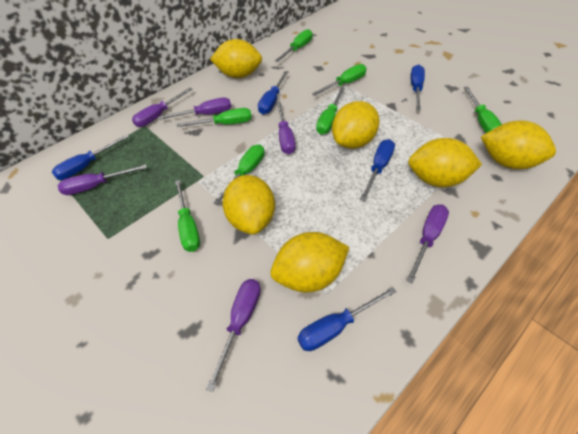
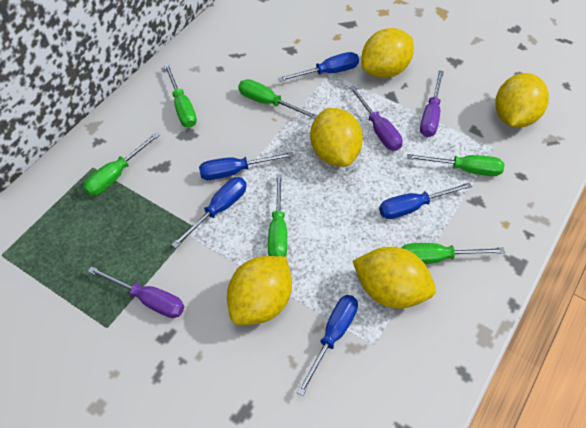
green screwdriver: 7 -> 6
purple screwdriver: 6 -> 3
yellow lemon: 6 -> 5

